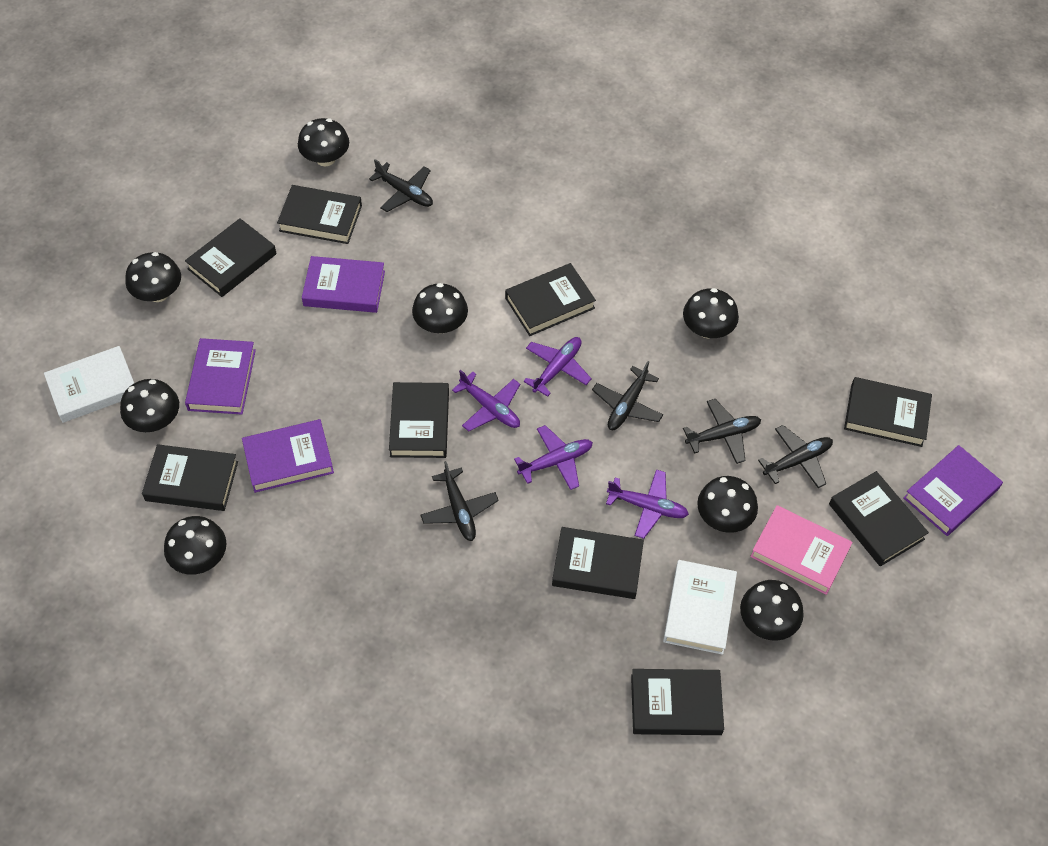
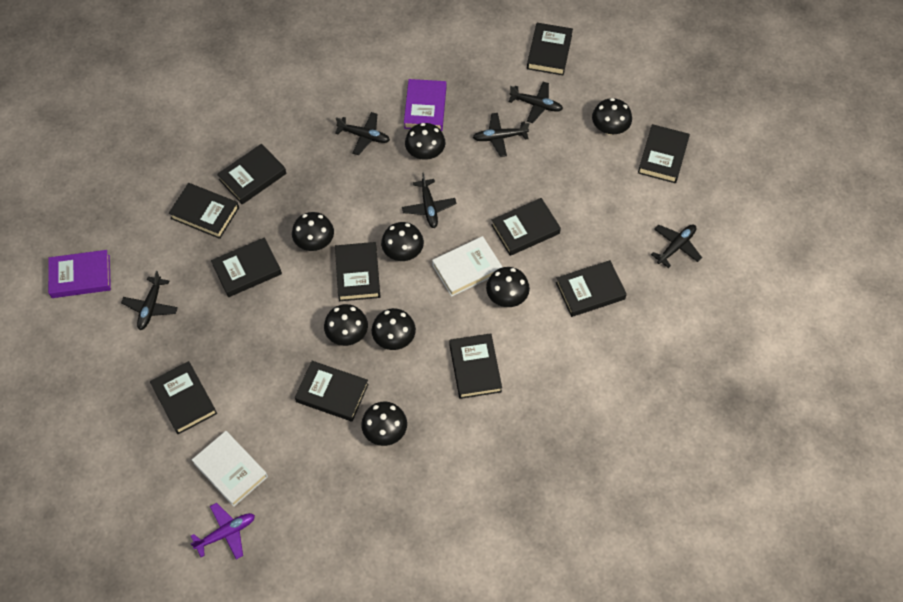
black book: 9 -> 11
black plane: 5 -> 6
pink book: 1 -> 0
purple book: 4 -> 2
purple plane: 4 -> 1

